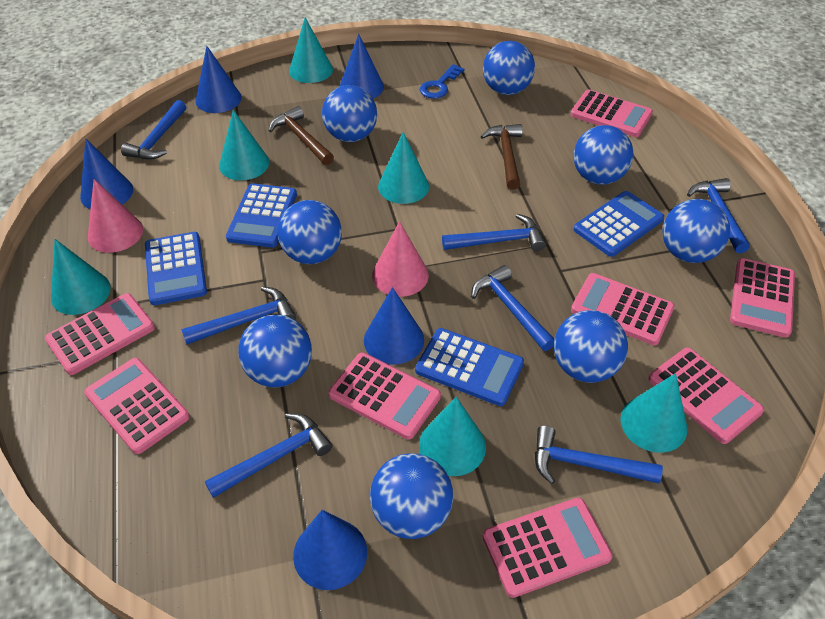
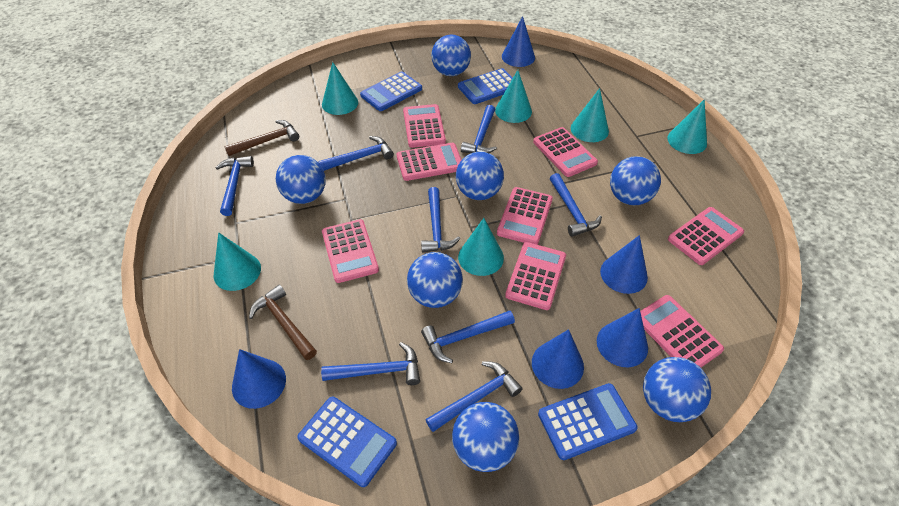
blue ball: 8 -> 7
blue hammer: 7 -> 8
blue key: 1 -> 0
pink cone: 2 -> 0

